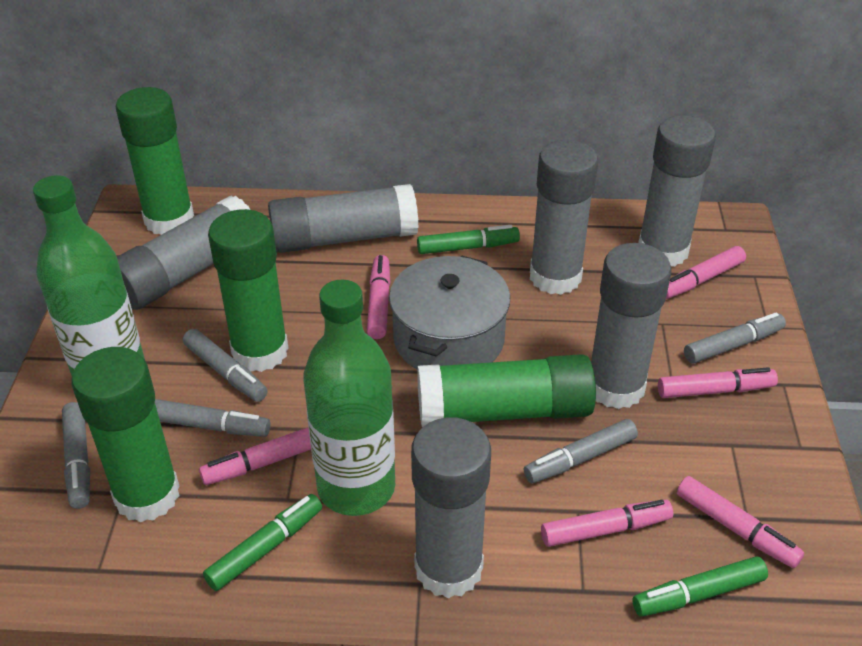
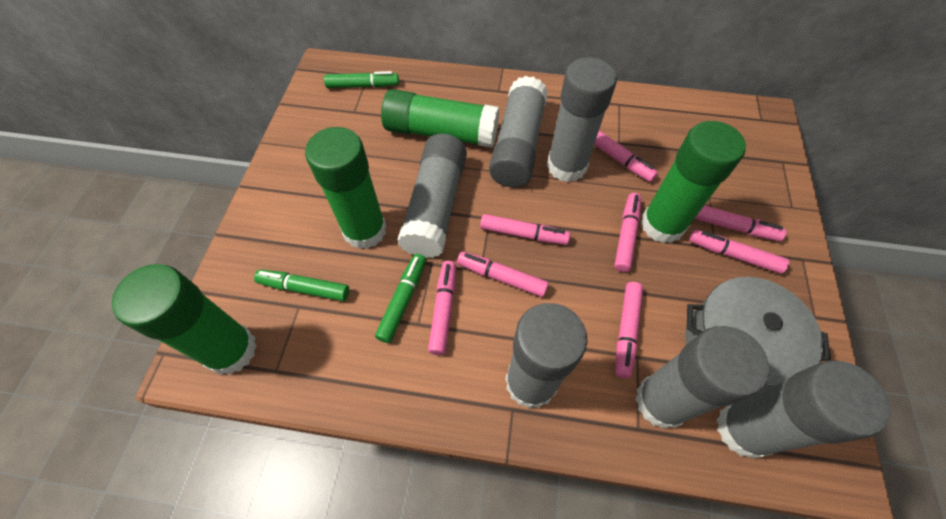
green bottle: 2 -> 0
grey marker: 5 -> 0
pink marker: 6 -> 8

